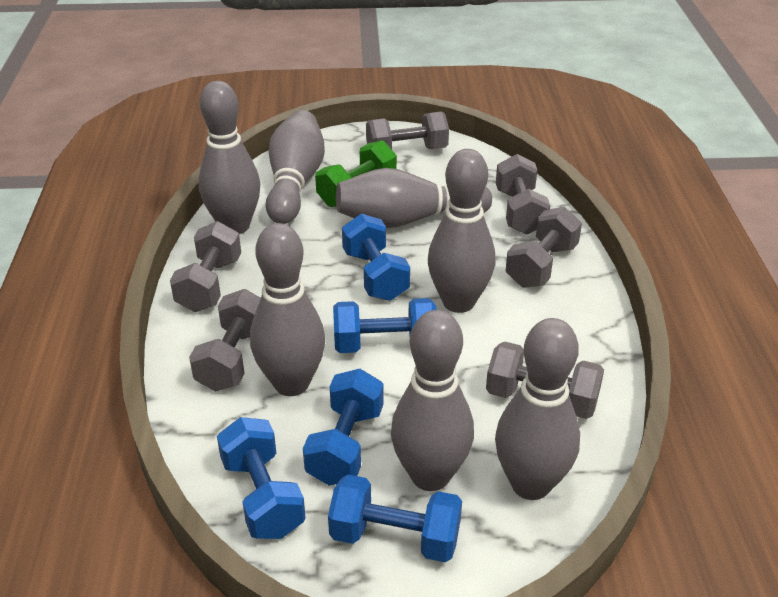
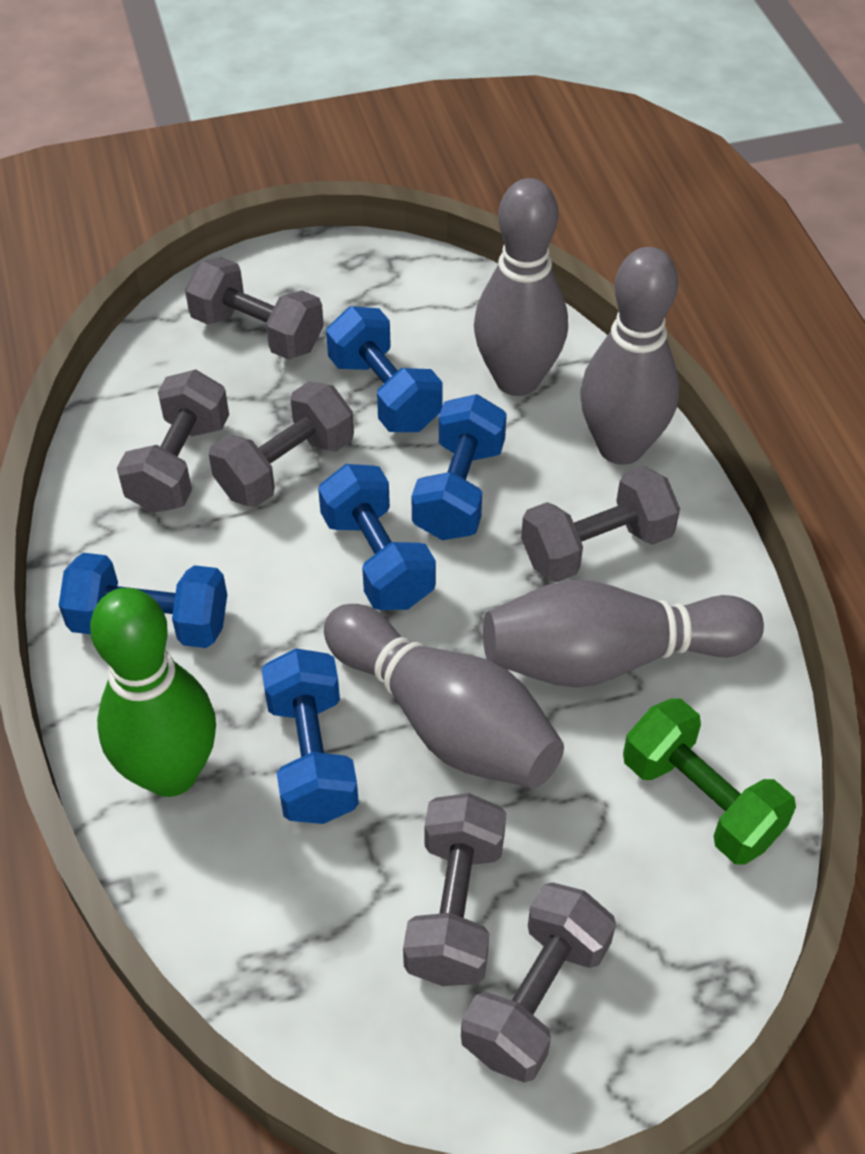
green bowling pin: 0 -> 1
grey bowling pin: 7 -> 4

